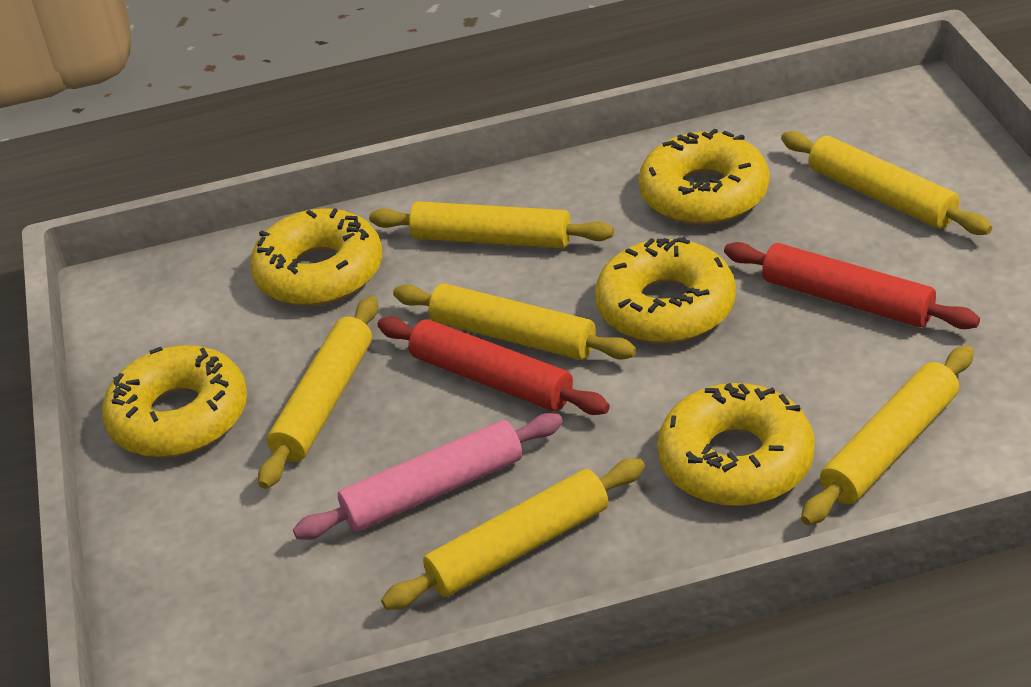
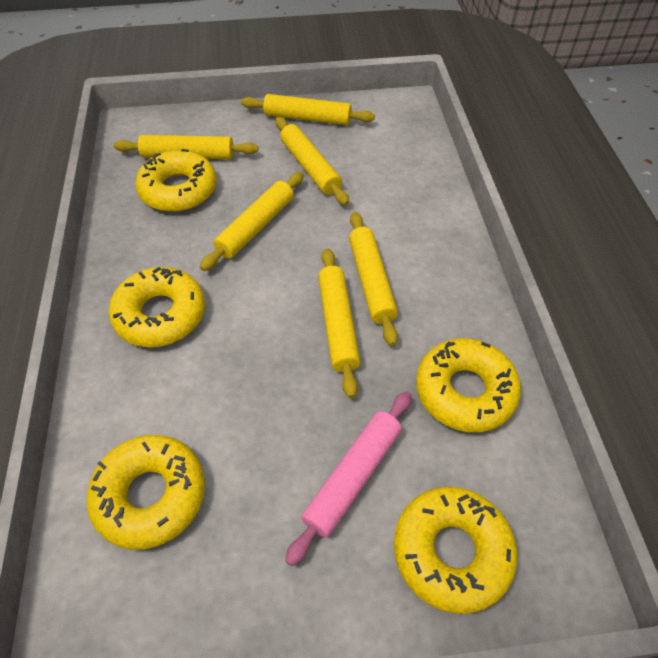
red rolling pin: 2 -> 0

